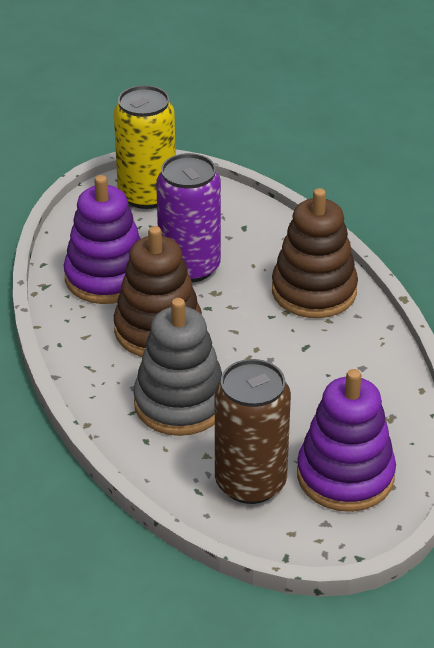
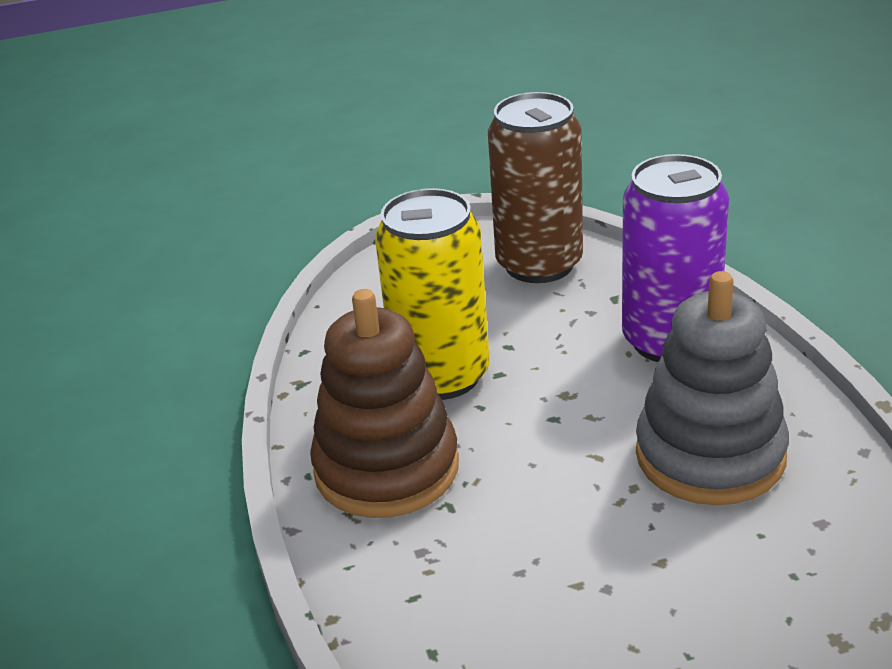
brown stacking toy: 2 -> 1
purple stacking toy: 2 -> 0

